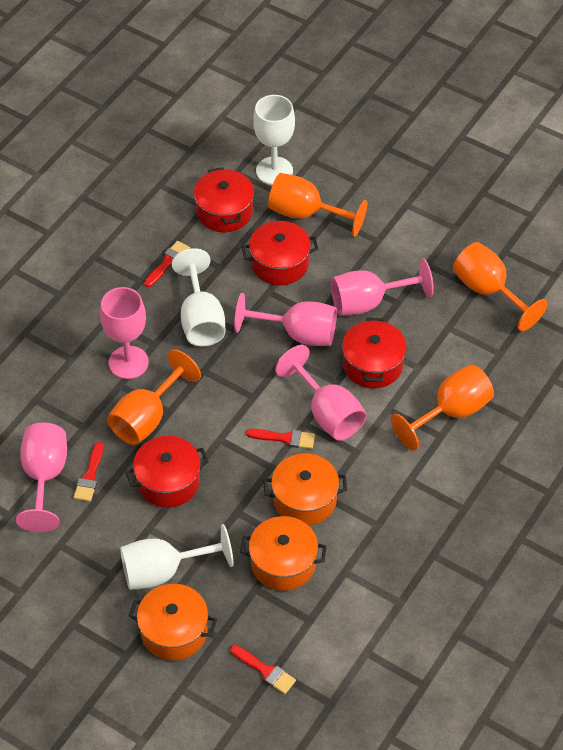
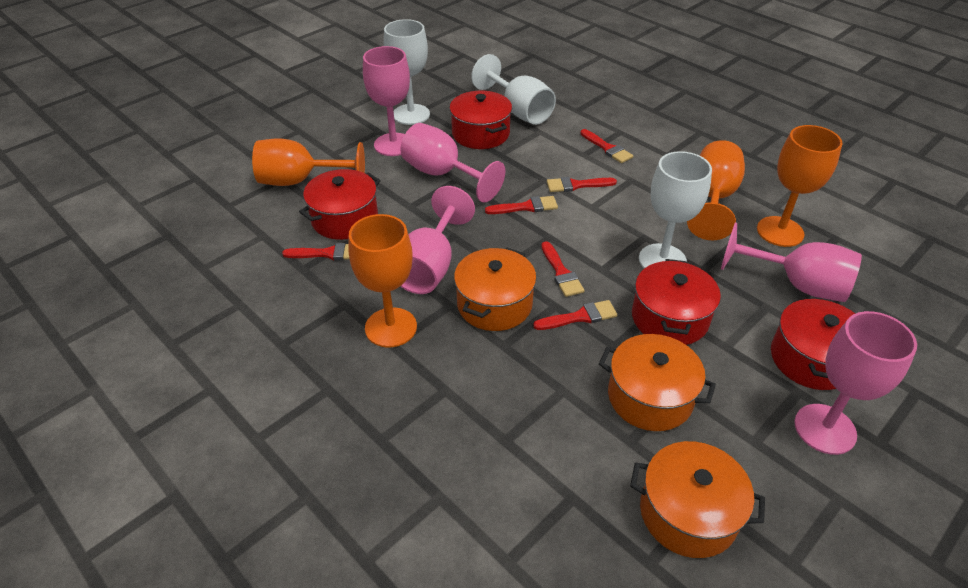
red brush: 4 -> 6

